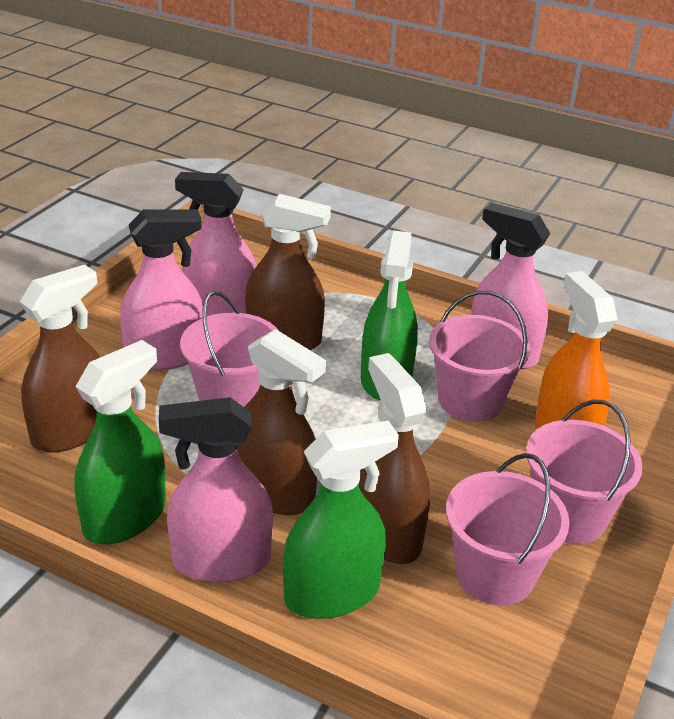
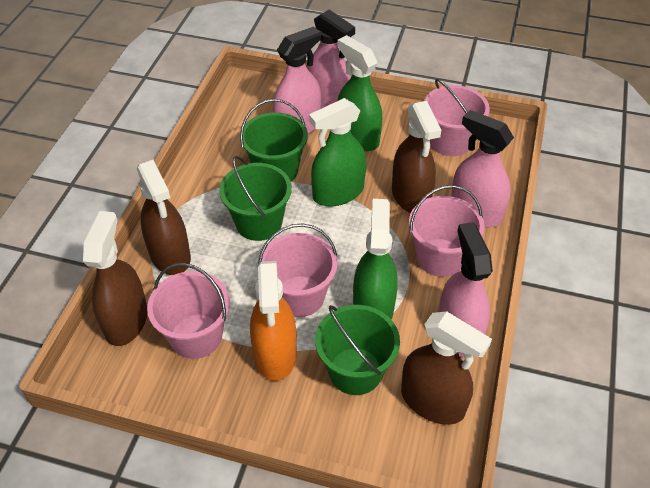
green bucket: 0 -> 3

